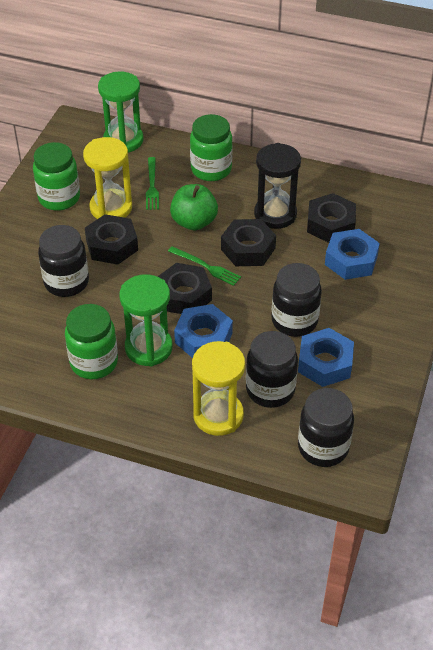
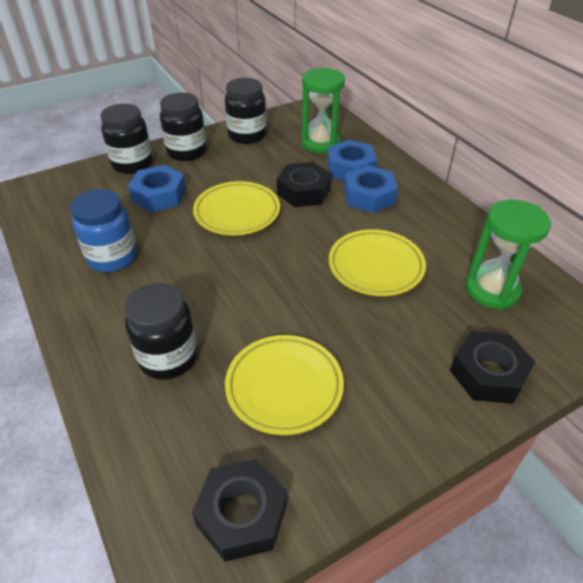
black hourglass: 1 -> 0
black nut: 4 -> 3
blue jar: 0 -> 1
green apple: 1 -> 0
green fork: 2 -> 0
green jar: 3 -> 0
yellow hourglass: 2 -> 0
yellow plate: 0 -> 3

